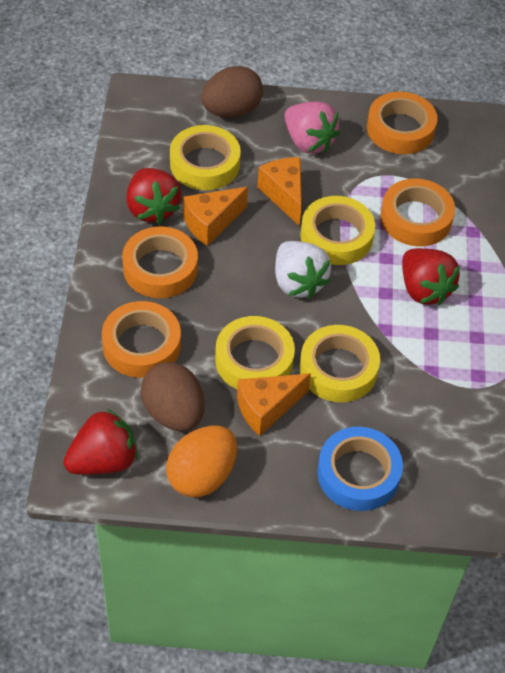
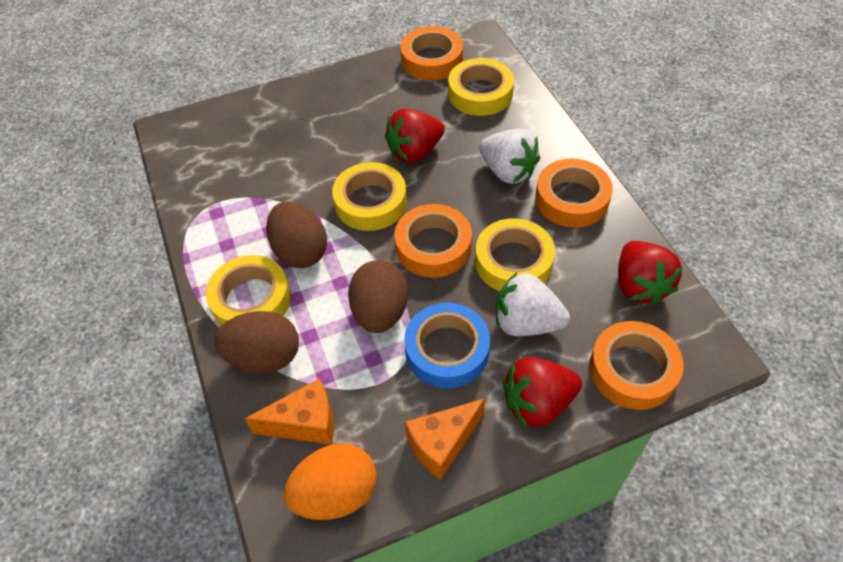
brown egg: 2 -> 3
orange cheese: 3 -> 2
pink strawberry: 1 -> 0
white strawberry: 1 -> 2

